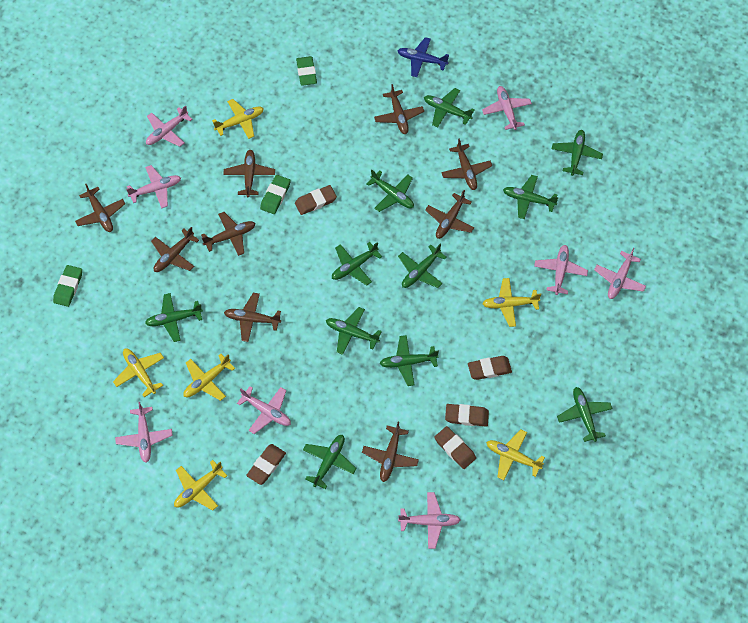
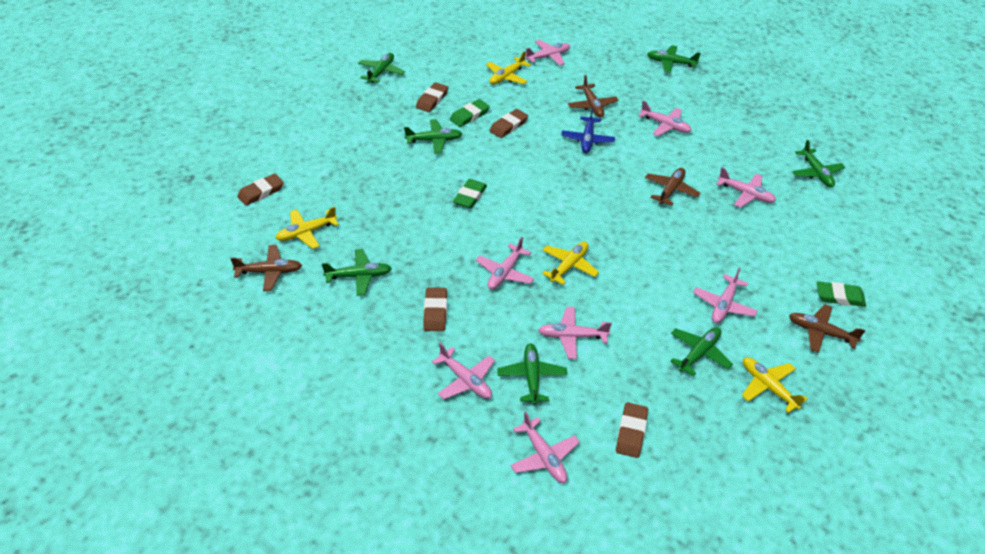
brown plane: 9 -> 4
green plane: 11 -> 7
yellow plane: 6 -> 4

